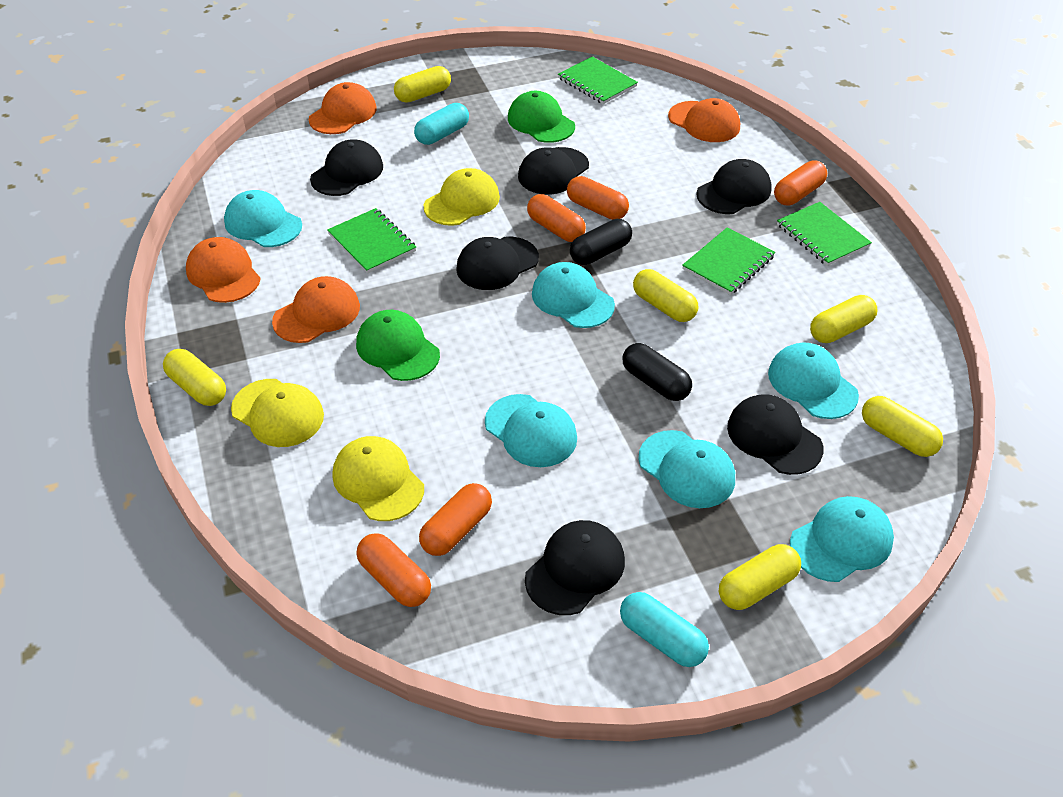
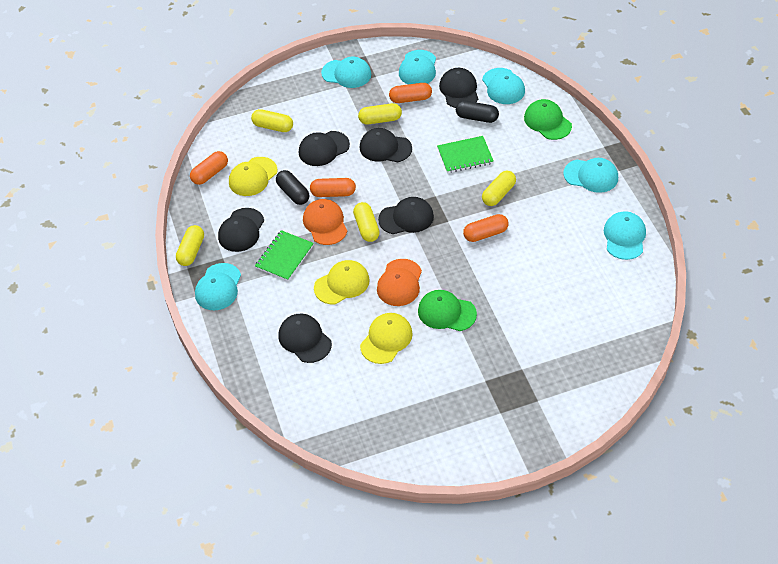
green notebook: 4 -> 2
orange cap: 4 -> 2
orange capsule: 5 -> 4
turquoise capsule: 2 -> 0
yellow capsule: 6 -> 5

